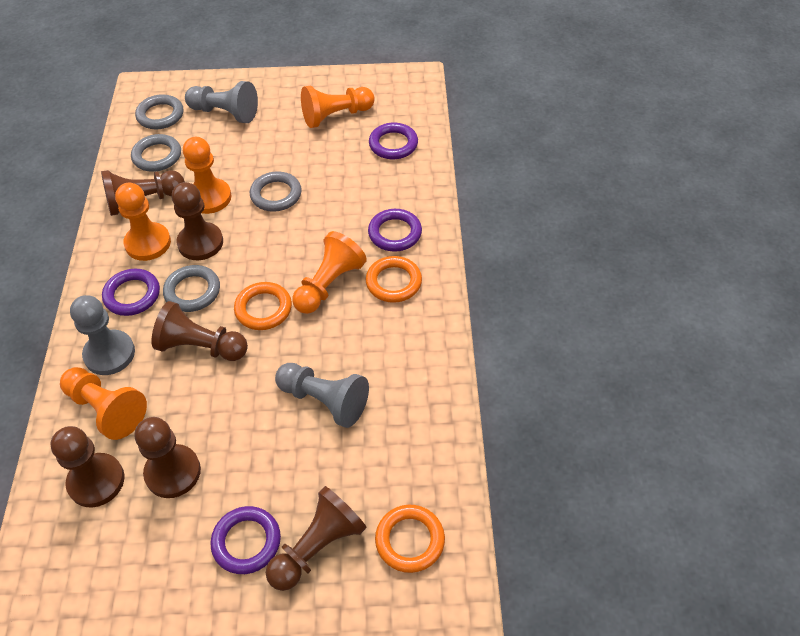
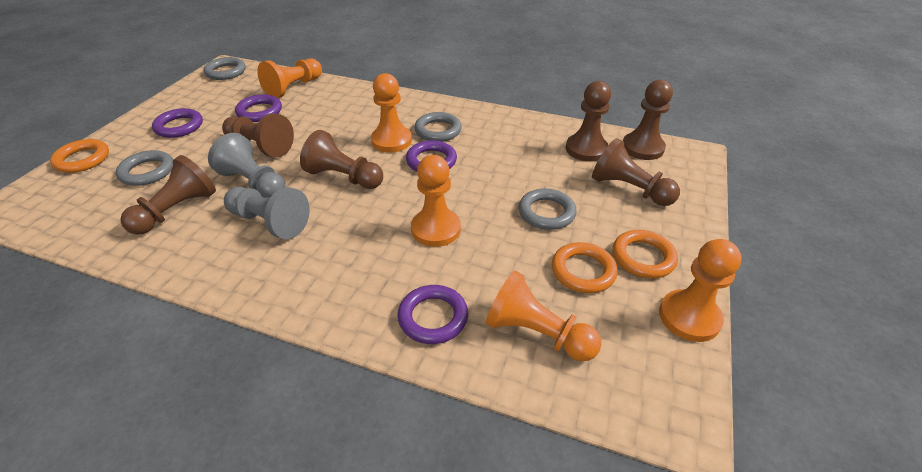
grey pawn: 3 -> 2

